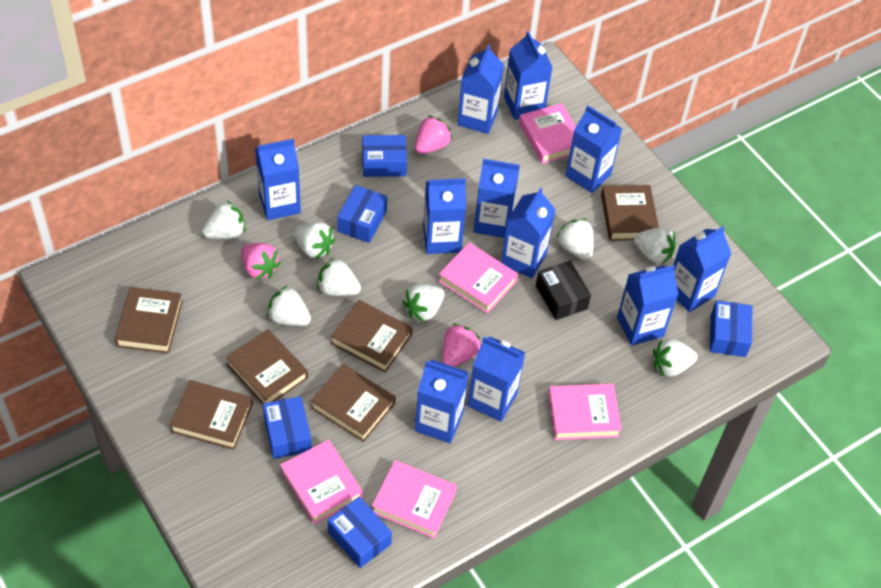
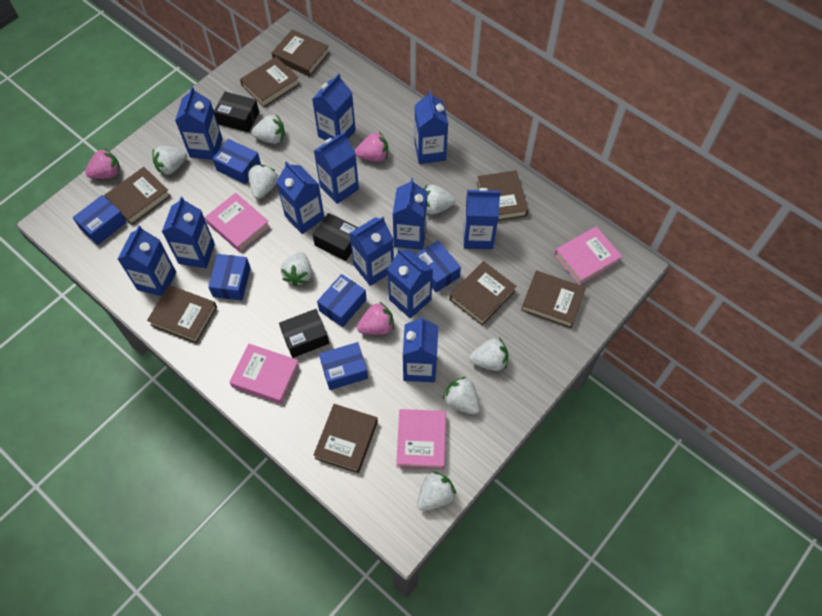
black box: 1 -> 3
blue box: 5 -> 6
blue carton: 11 -> 12
brown book: 6 -> 8
pink book: 5 -> 4

